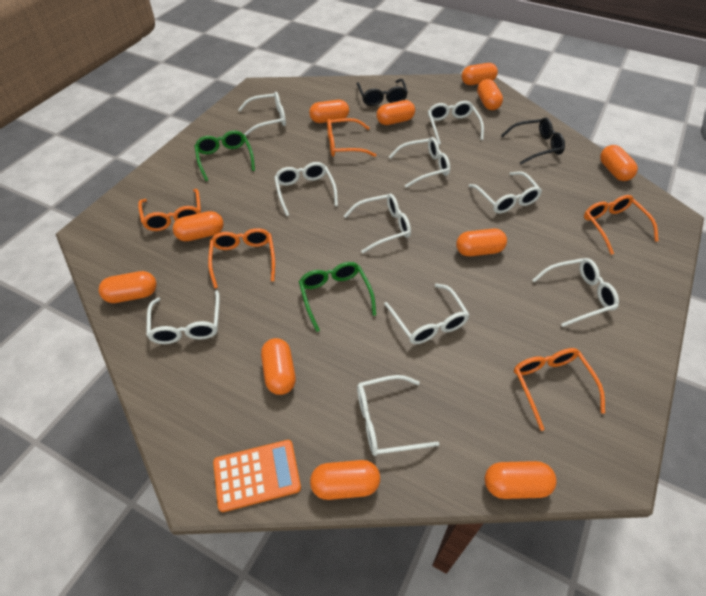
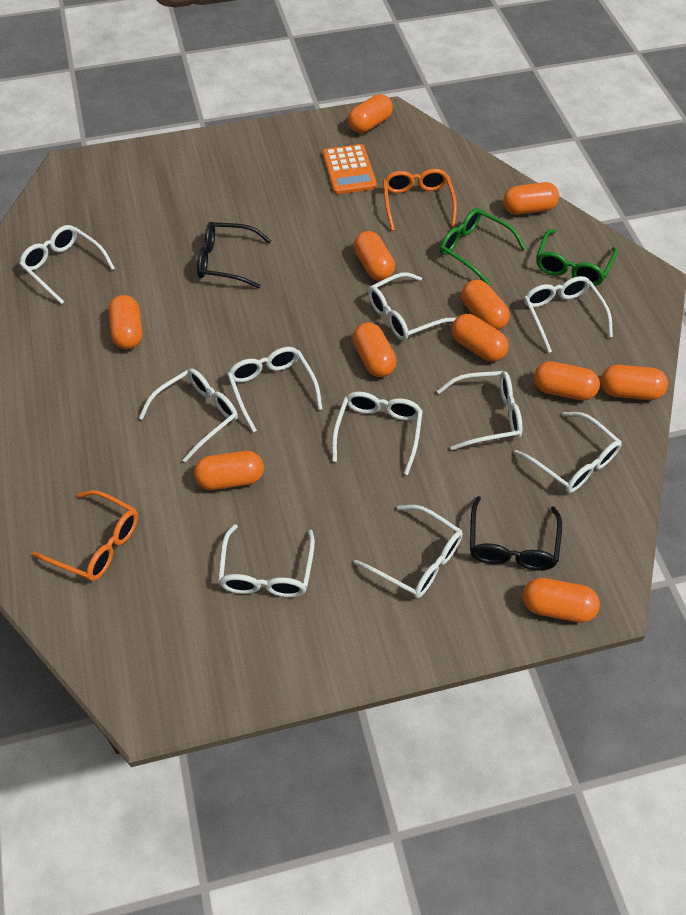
orange glasses: 5 -> 2

